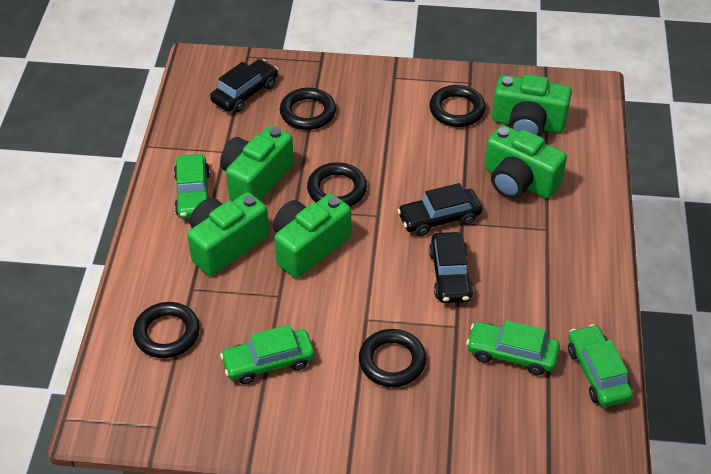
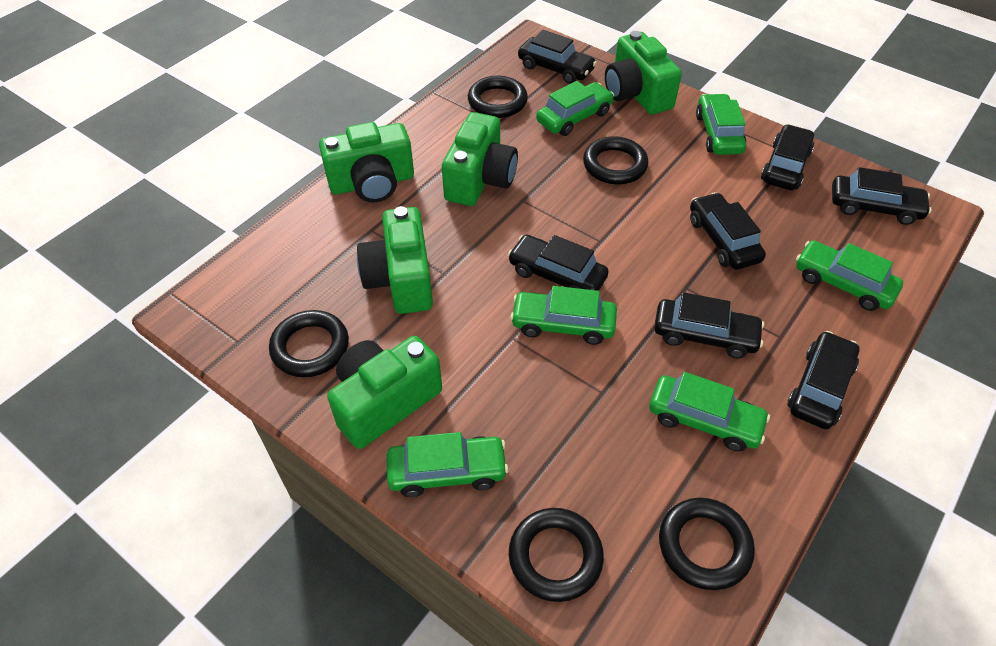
black car: 3 -> 7
green car: 4 -> 6

